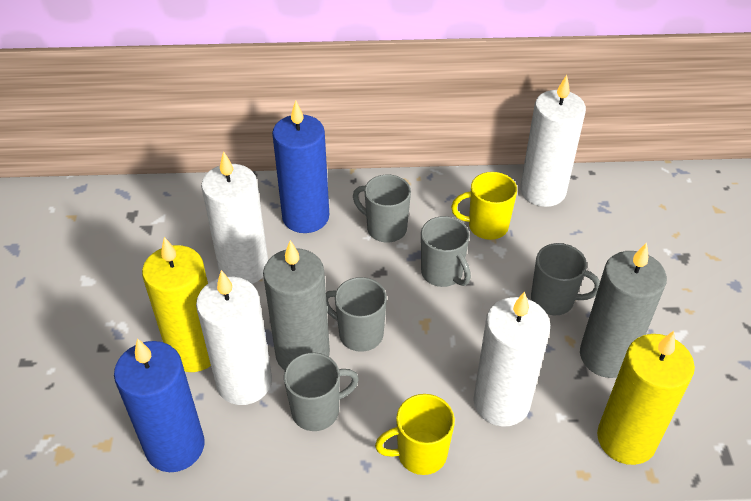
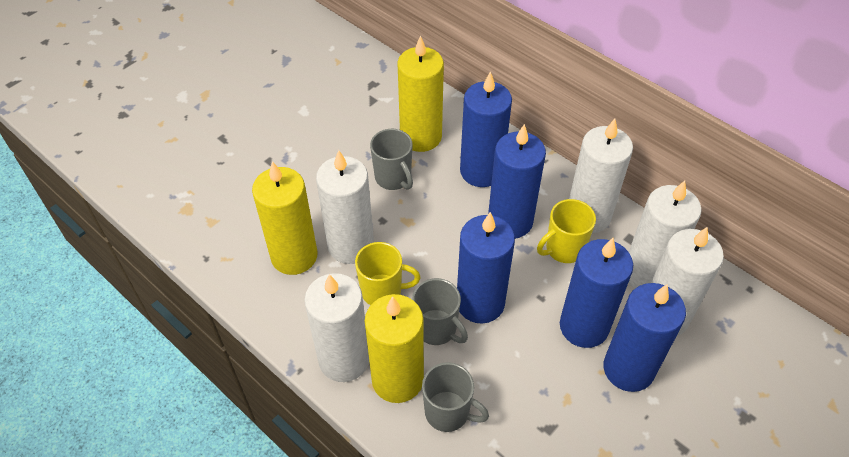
blue candle: 2 -> 5
grey candle: 2 -> 0
grey mug: 5 -> 3
white candle: 4 -> 5
yellow candle: 2 -> 3

